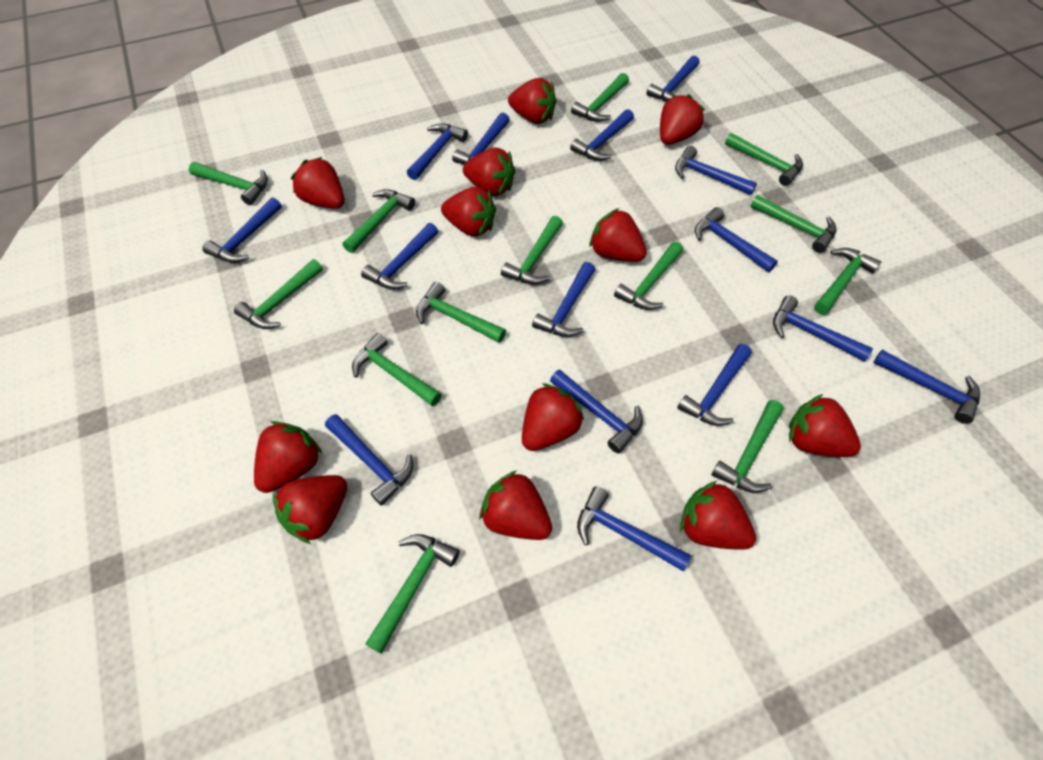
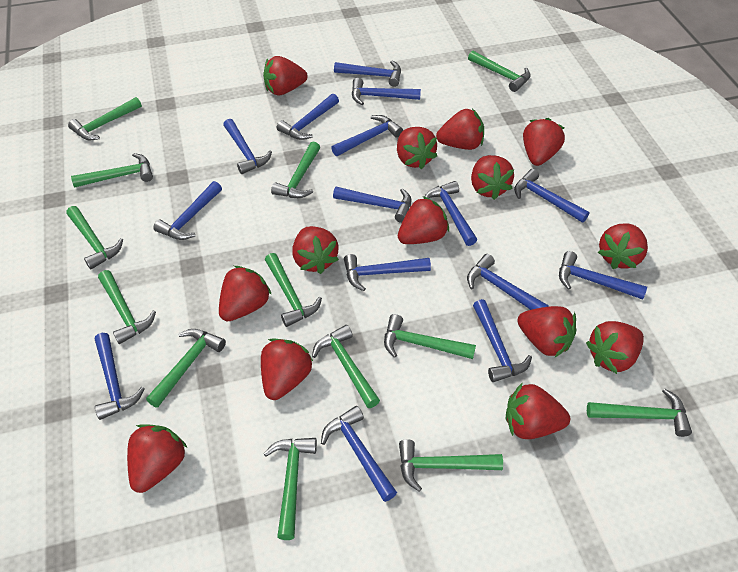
red strawberry: 12 -> 14

